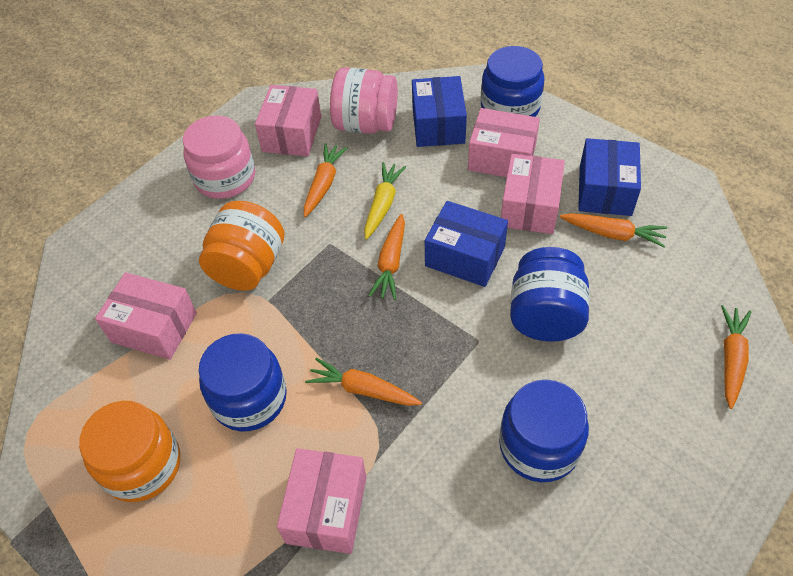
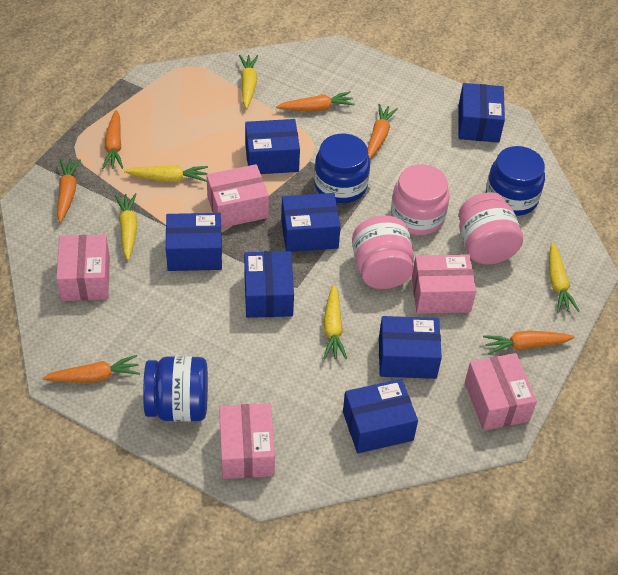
blue box: 3 -> 7
blue jar: 4 -> 3
orange carrot: 5 -> 6
orange jar: 2 -> 0
pink jar: 2 -> 3
yellow carrot: 1 -> 5

